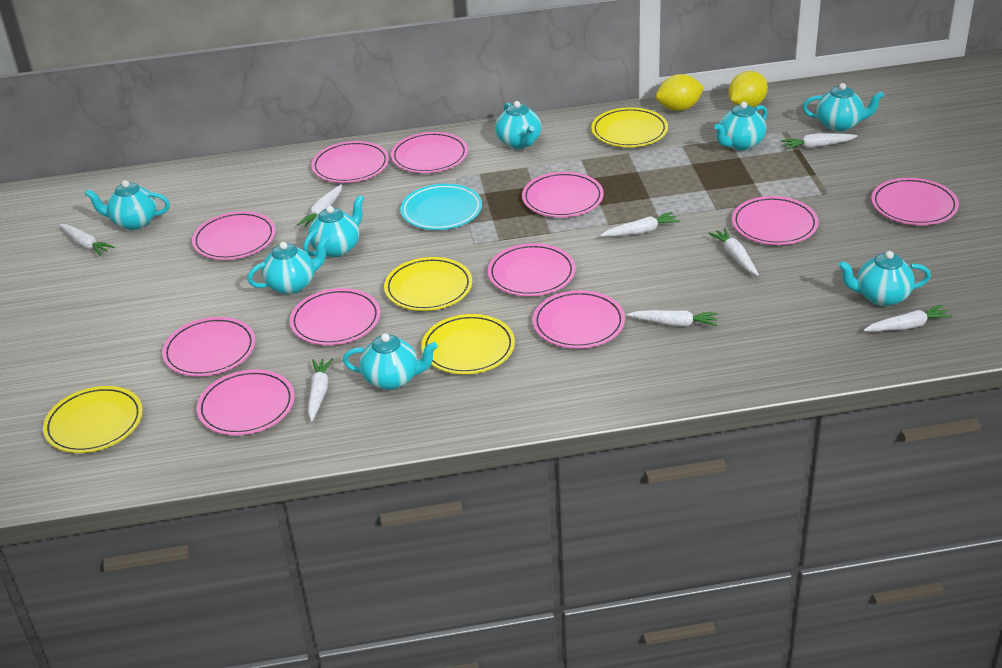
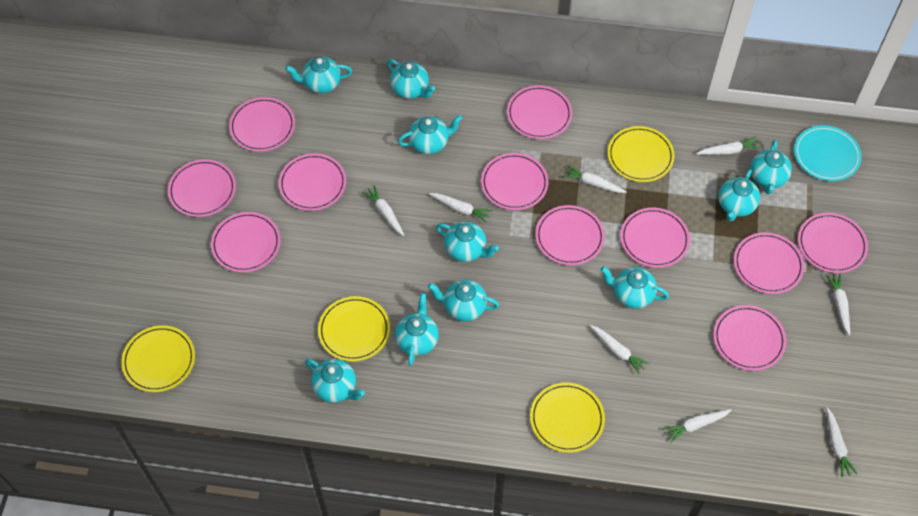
turquoise teapot: 8 -> 10
yellow lemon: 2 -> 0

